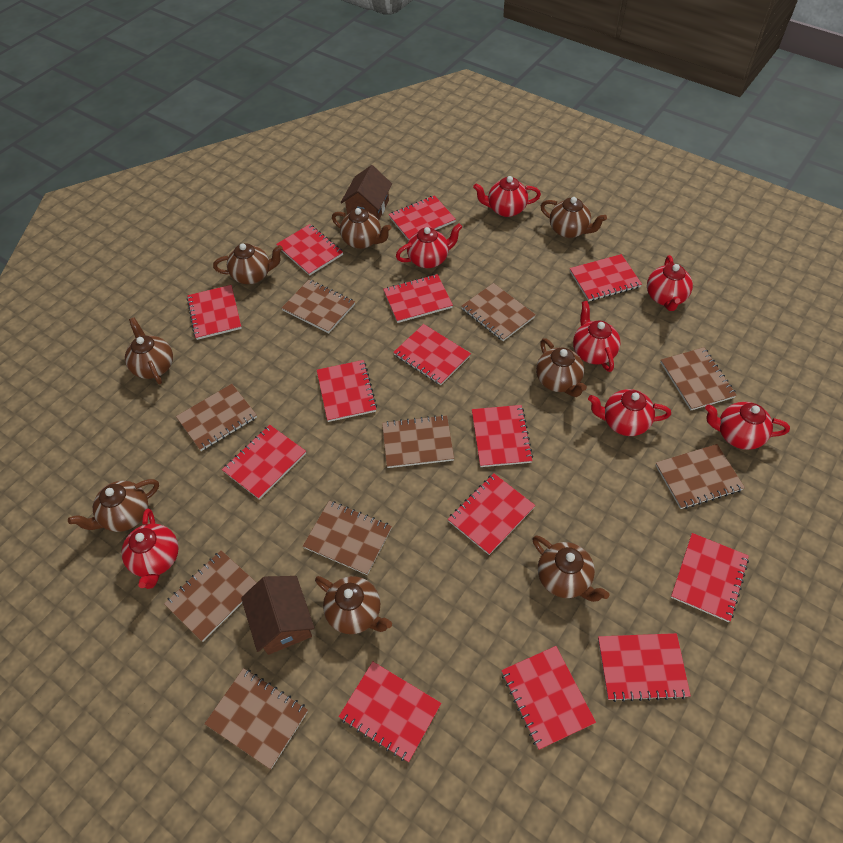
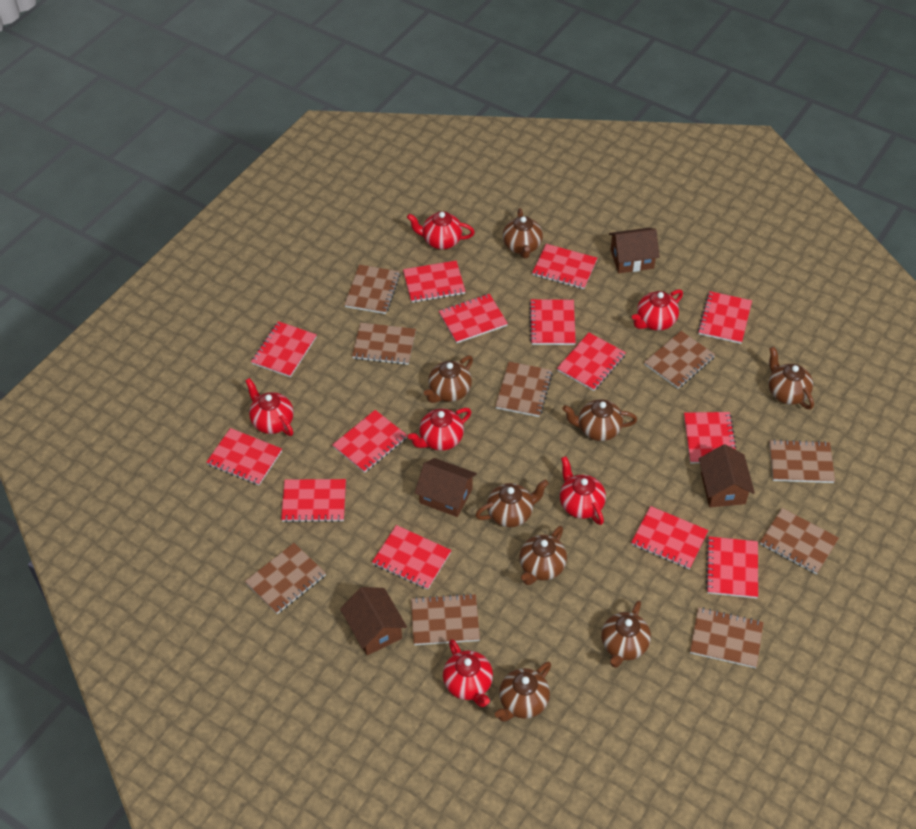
brown house: 2 -> 4
red teapot: 7 -> 6

